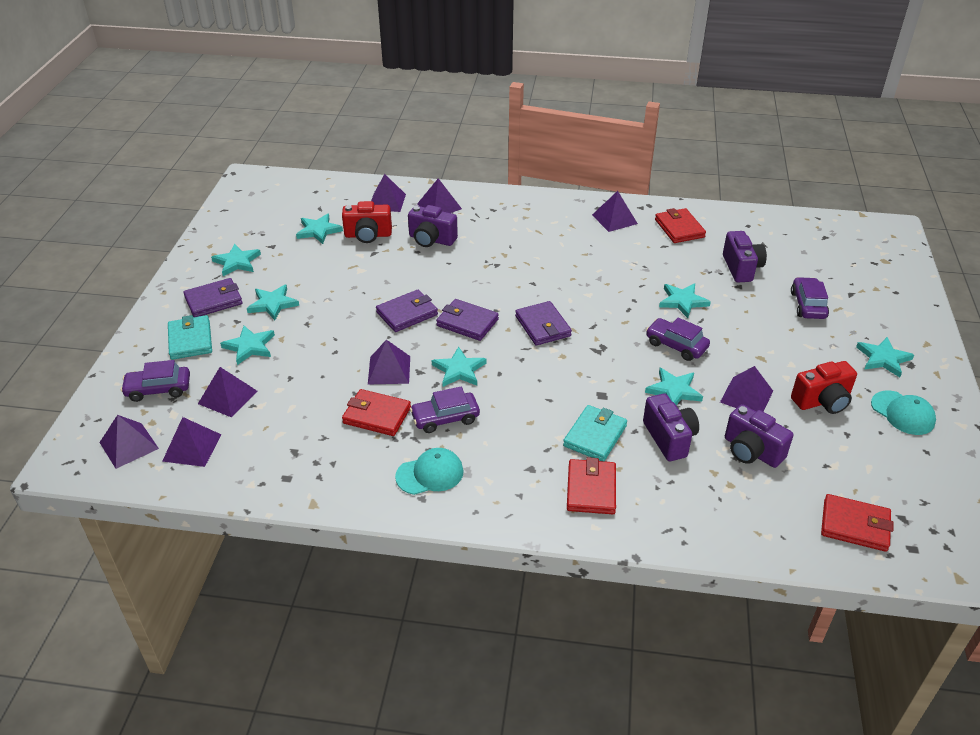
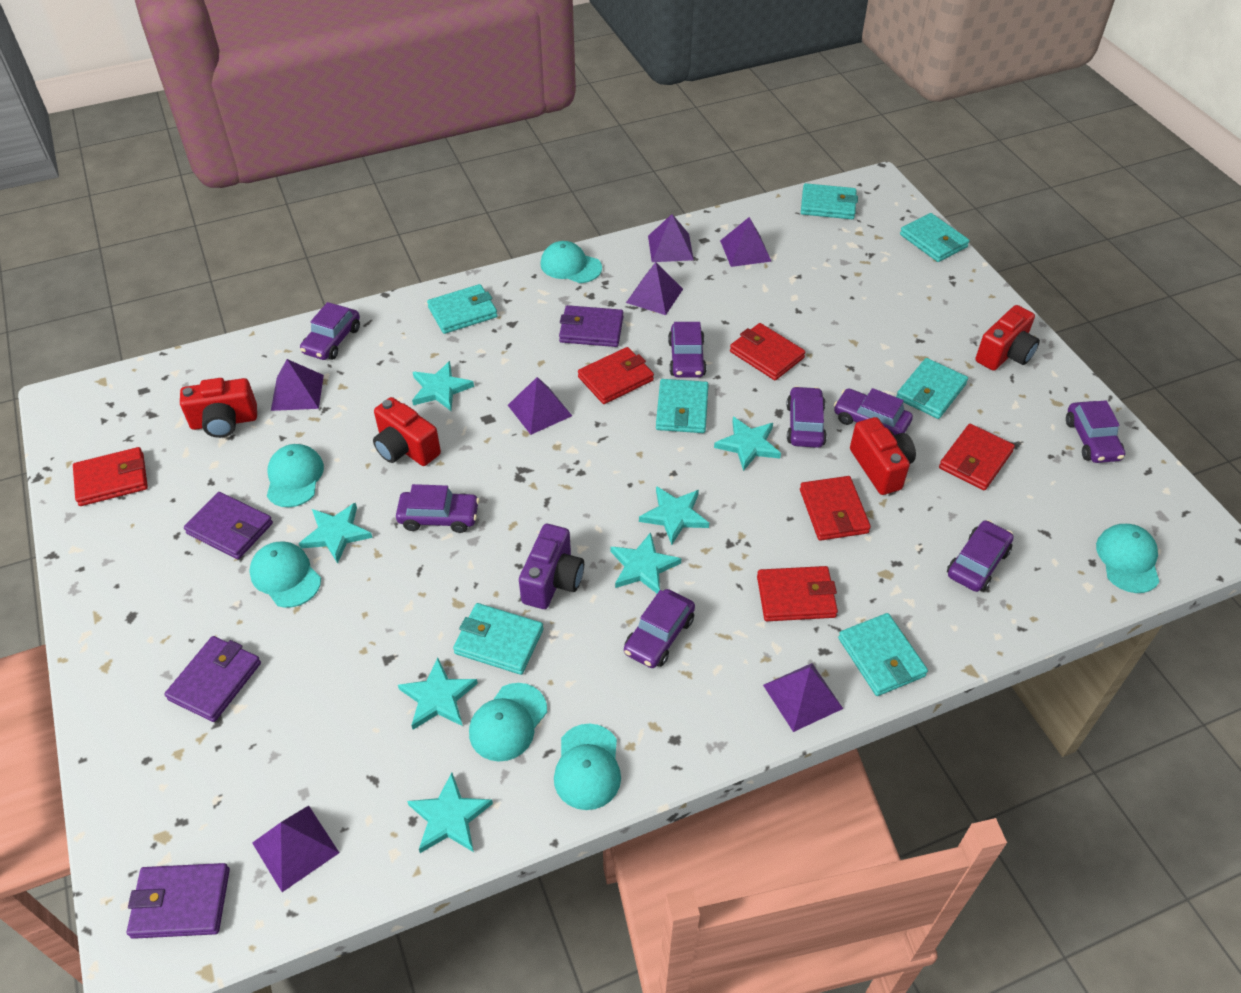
purple camera: 4 -> 1
purple car: 4 -> 8
purple pyramid: 8 -> 7
red camera: 2 -> 4
red wallet: 4 -> 6
turquoise cap: 2 -> 6
turquoise star: 8 -> 7
turquoise wallet: 2 -> 7

